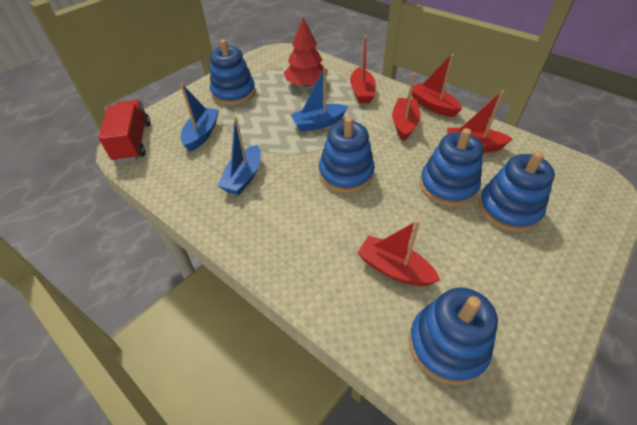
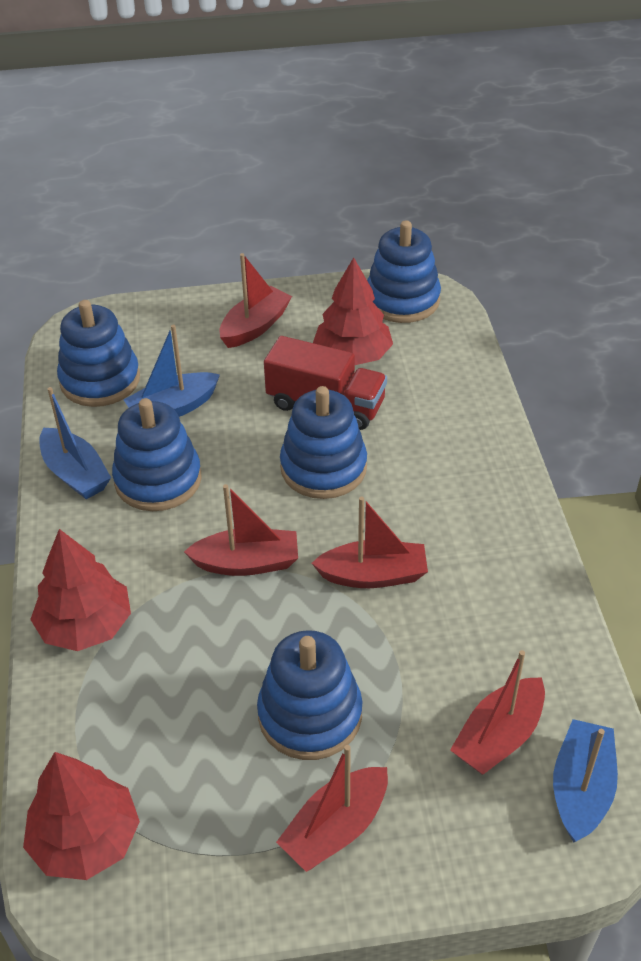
red tree: 1 -> 3

